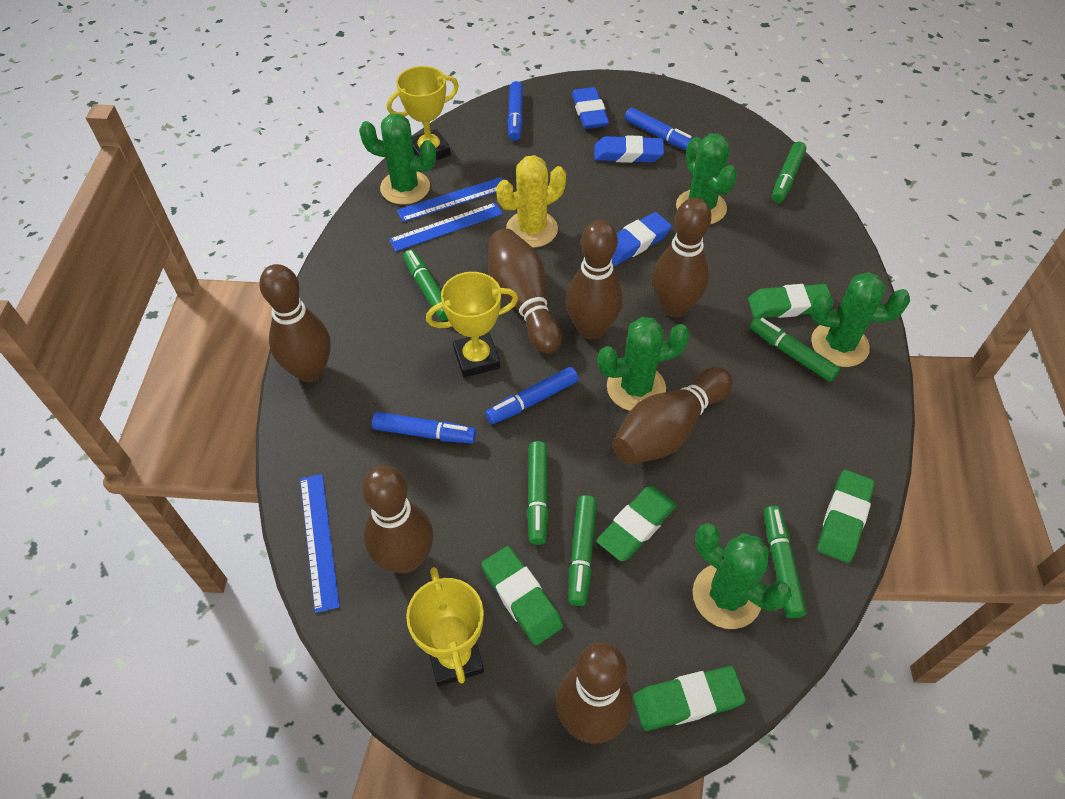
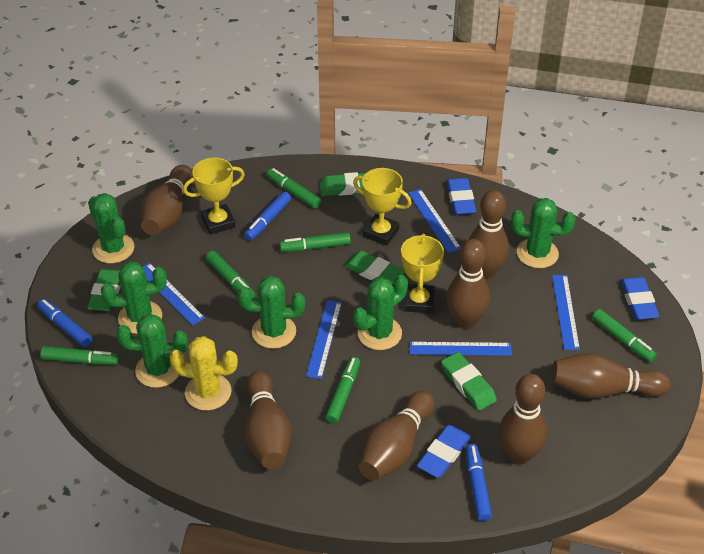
blue marker: 4 -> 3
blue ruler: 3 -> 5
green cactus: 5 -> 6
green eraser: 5 -> 4

